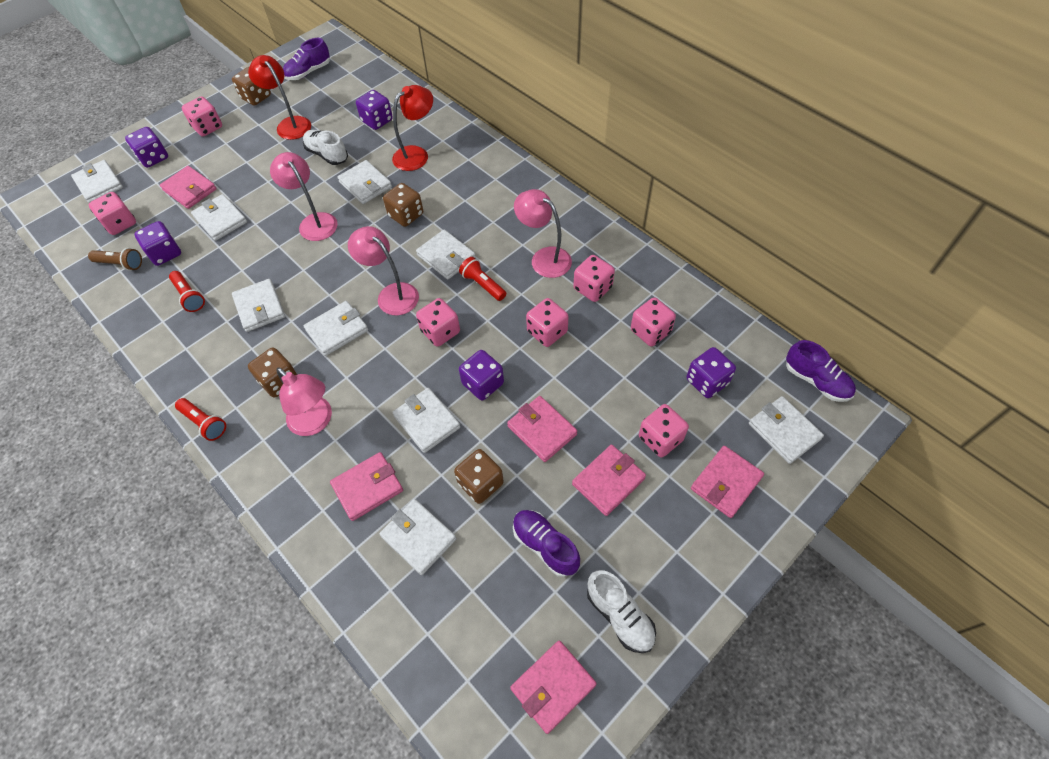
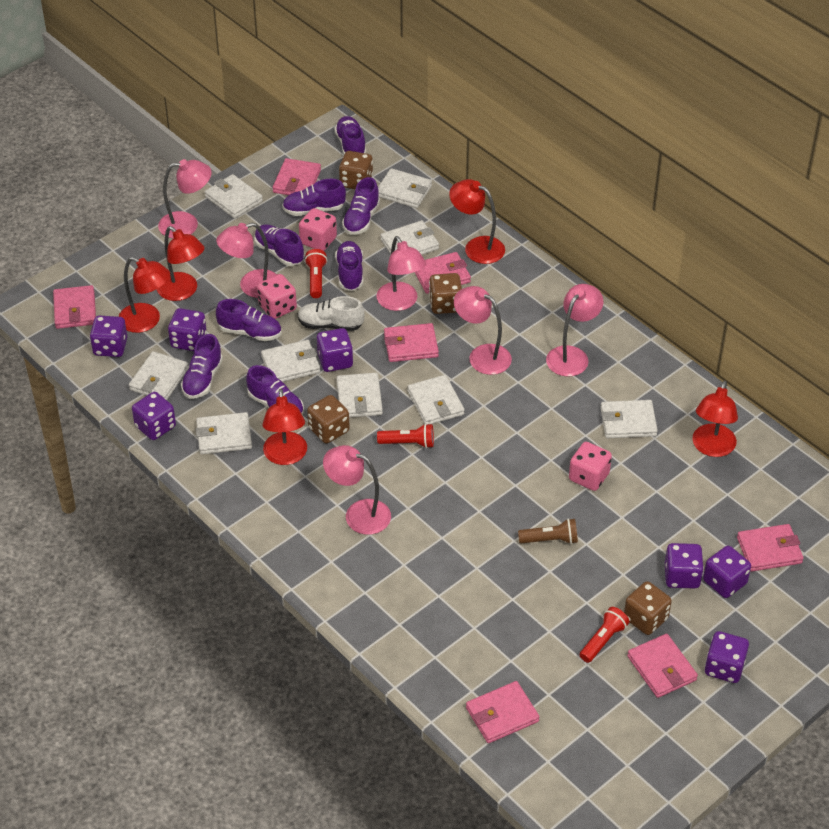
pink dice: 7 -> 3
pink lamp: 4 -> 6
pink wallet: 6 -> 7
purple dice: 5 -> 7
purple shoe: 3 -> 8
red lamp: 2 -> 5
white shoe: 2 -> 1

